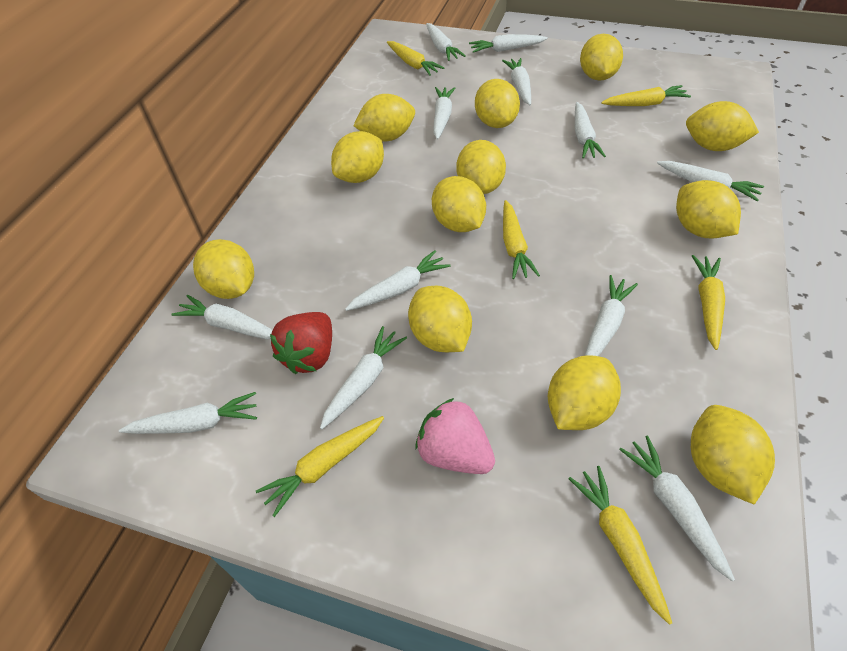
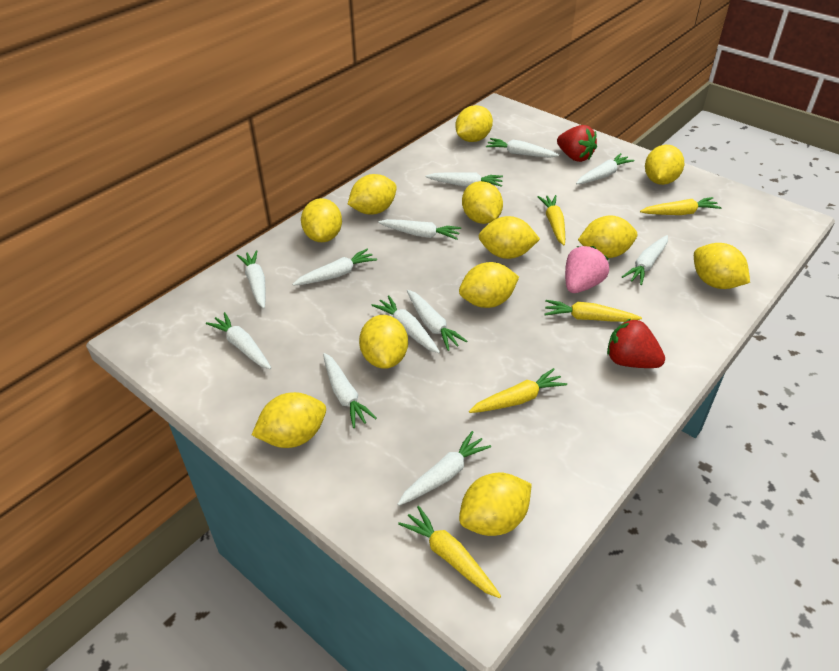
red strawberry: 1 -> 2
yellow carrot: 6 -> 5

